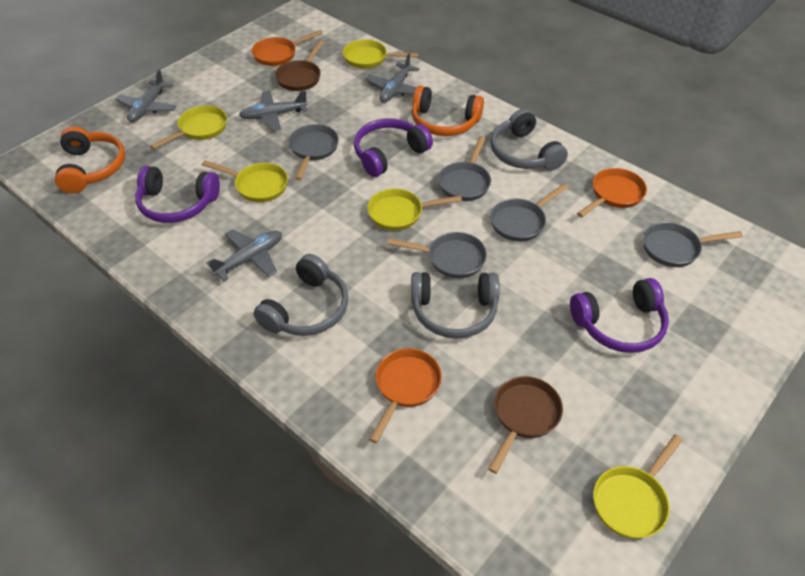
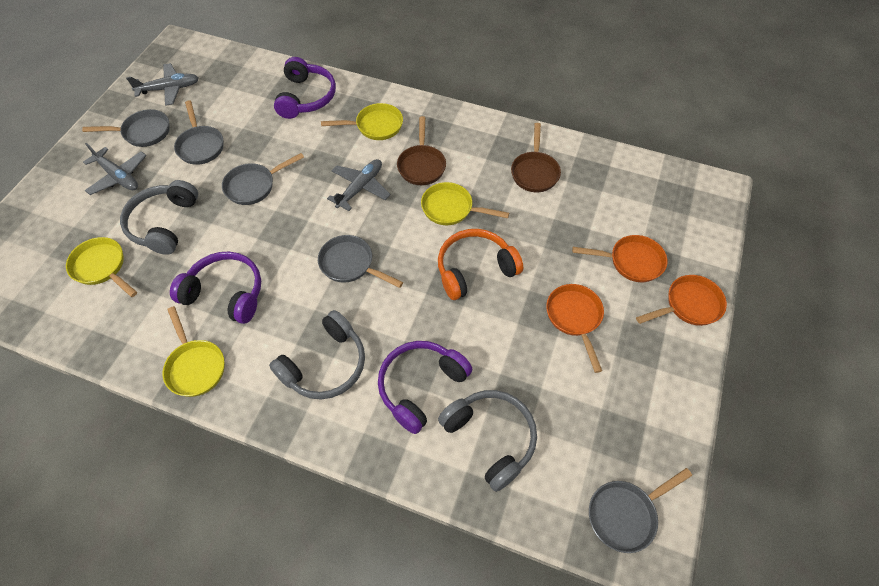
grey plane: 4 -> 3
orange headphones: 2 -> 1
yellow pan: 5 -> 4

